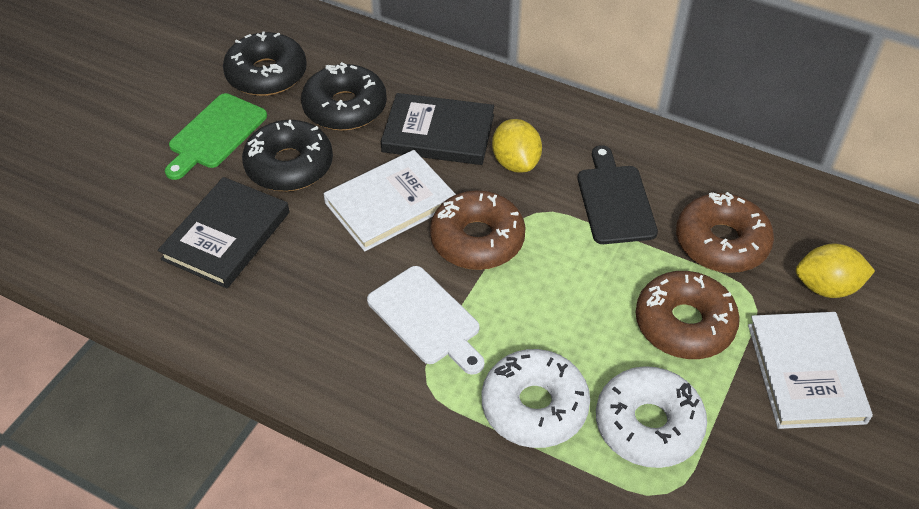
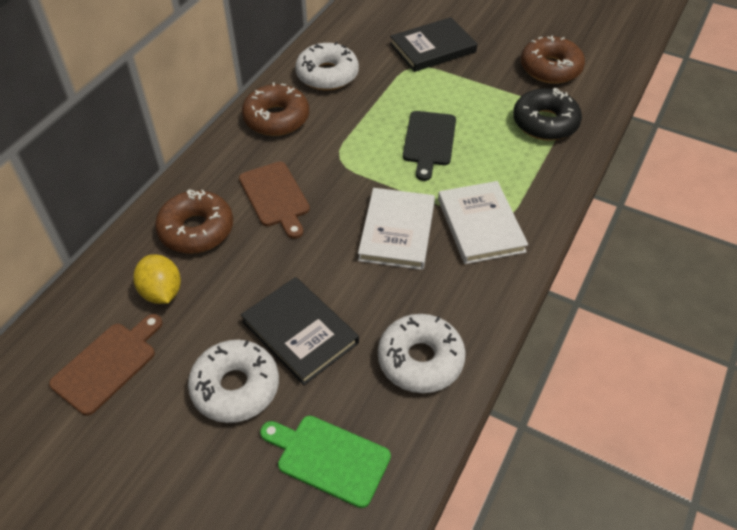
black donut: 3 -> 1
brown cutting board: 0 -> 2
white cutting board: 1 -> 0
white donut: 2 -> 3
yellow lemon: 2 -> 1

